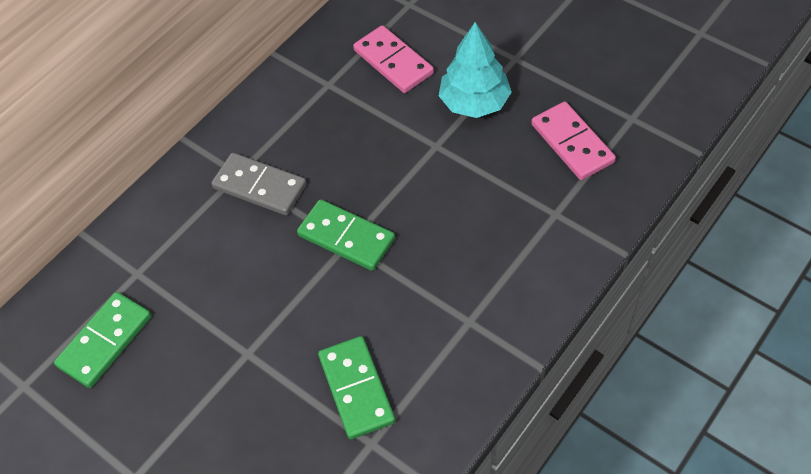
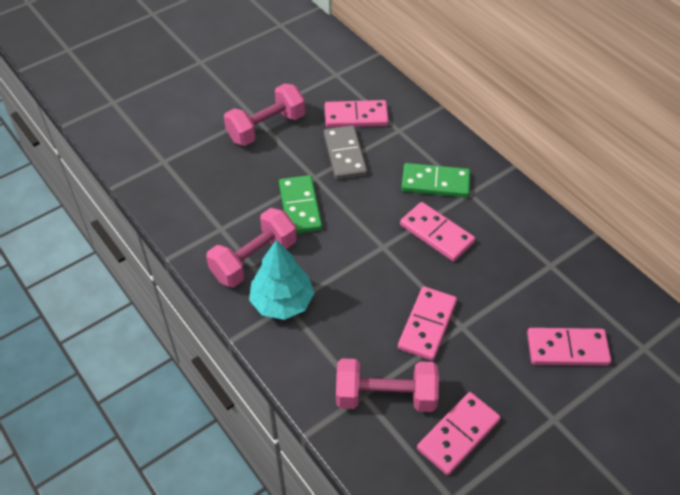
green domino: 3 -> 2
pink domino: 2 -> 5
pink dumbbell: 0 -> 3

